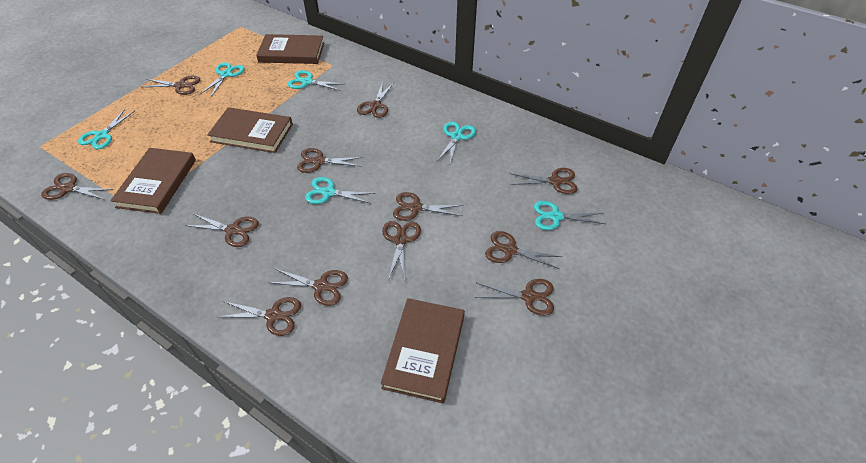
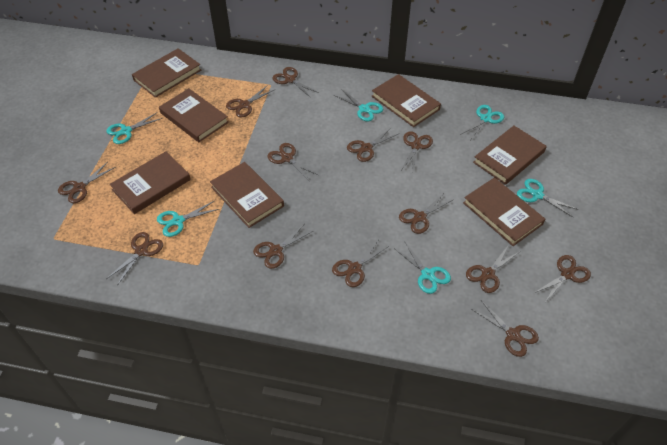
brown book: 4 -> 7
brown scissors: 12 -> 13

